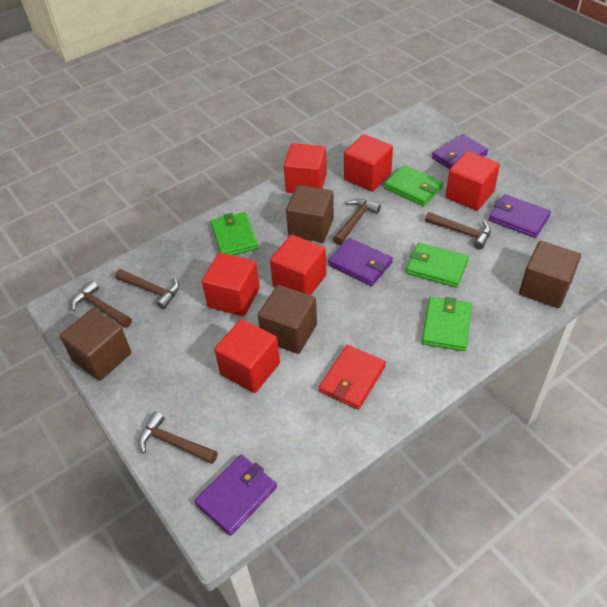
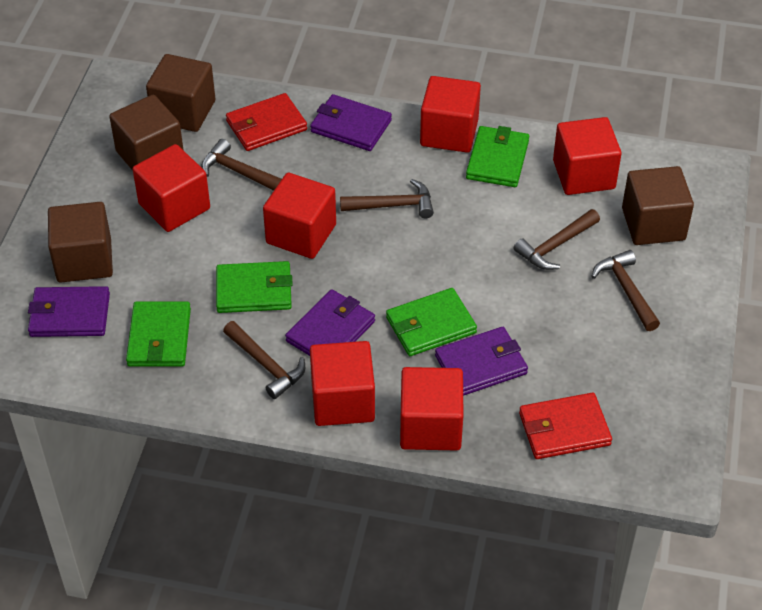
red wallet: 1 -> 2

